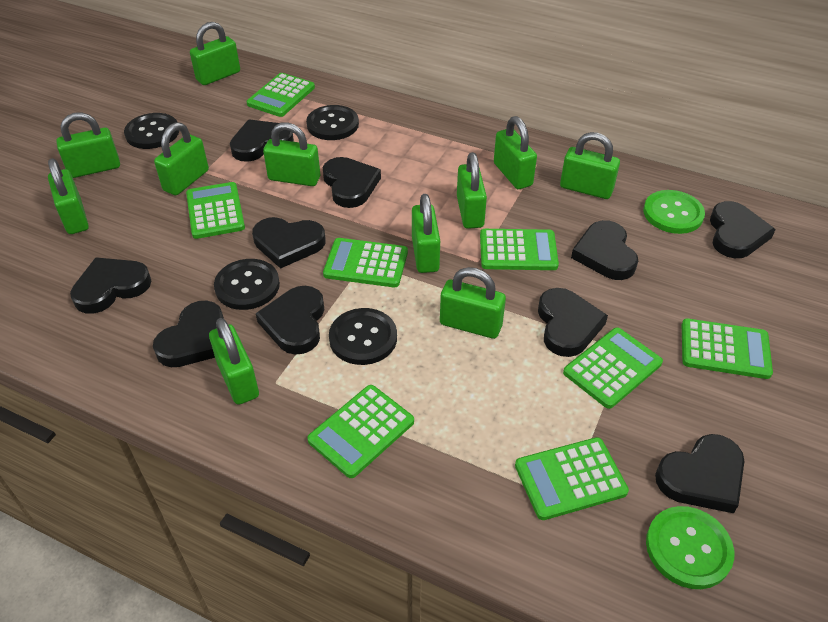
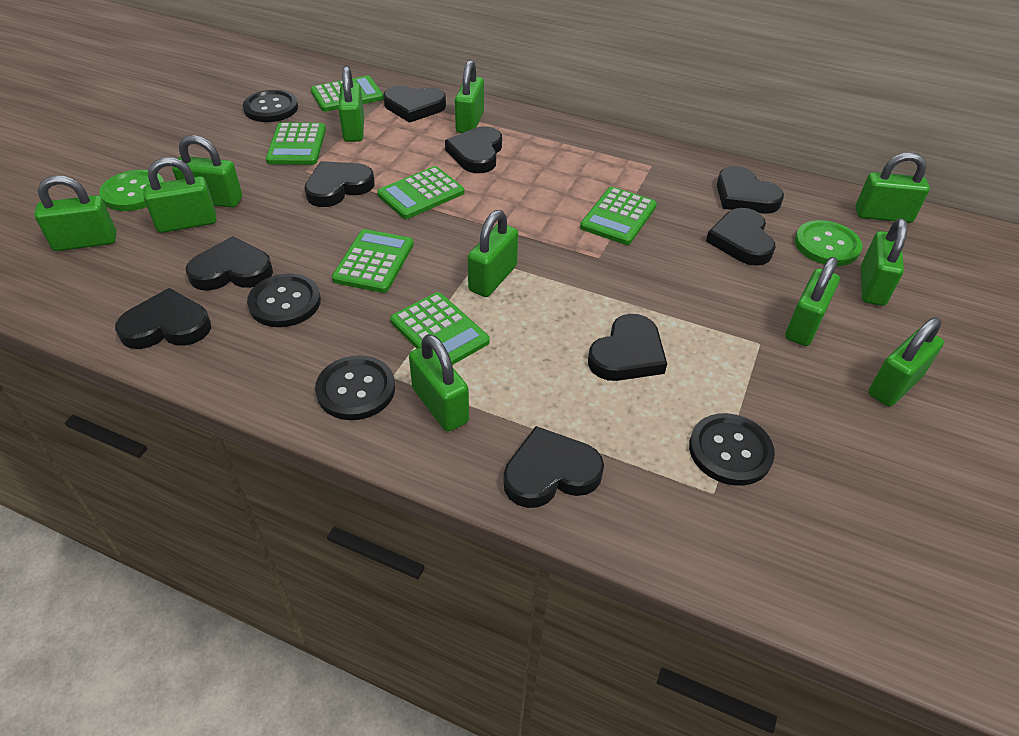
black heart: 10 -> 9
green calculator: 8 -> 6

